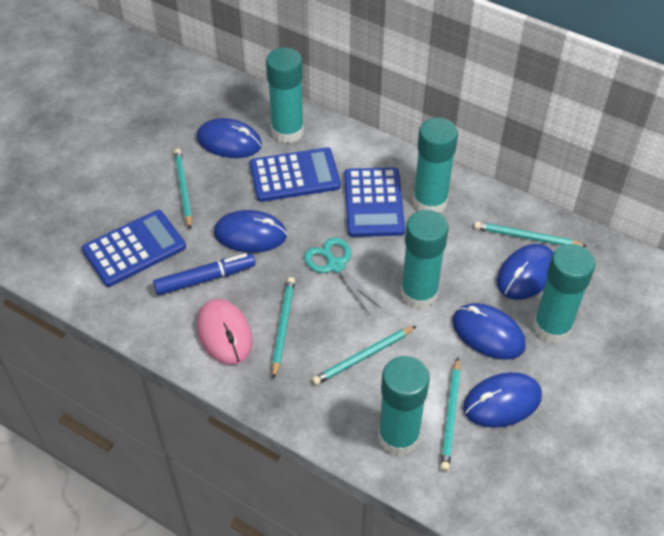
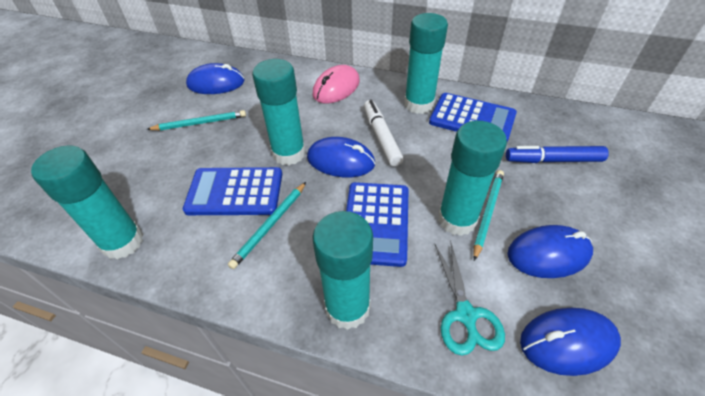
blue mouse: 5 -> 4
turquoise pencil: 5 -> 3
white marker: 0 -> 1

